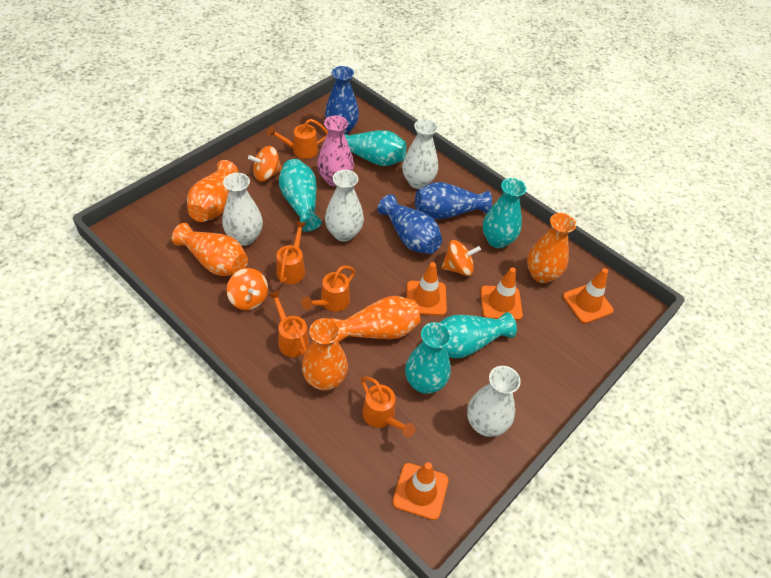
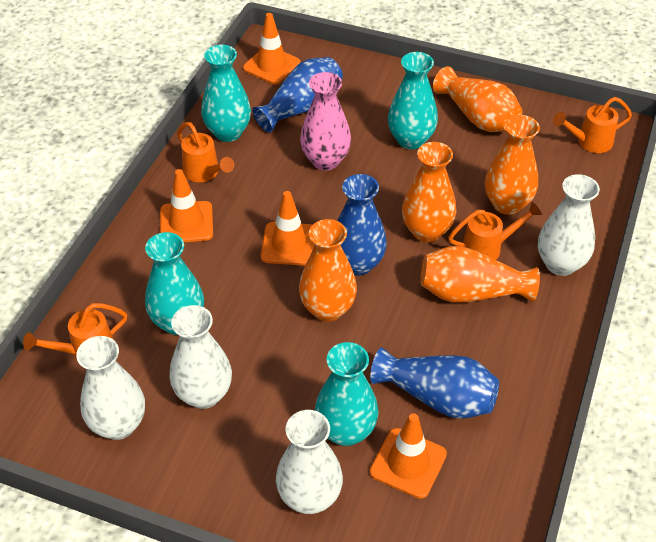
orange spinning top: 3 -> 0
orange watering can: 5 -> 4
turquoise vase: 5 -> 4

